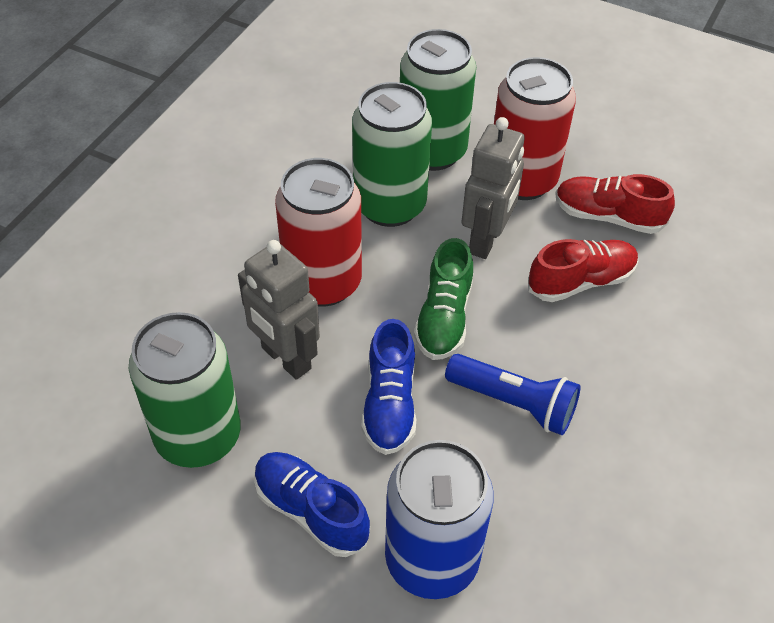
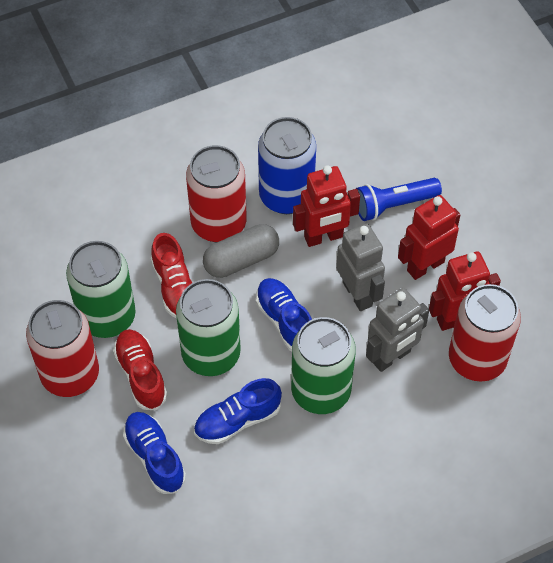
blue shoe: 2 -> 3
green shoe: 1 -> 0
grey capsule: 0 -> 1
red can: 2 -> 3
red robot: 0 -> 3

